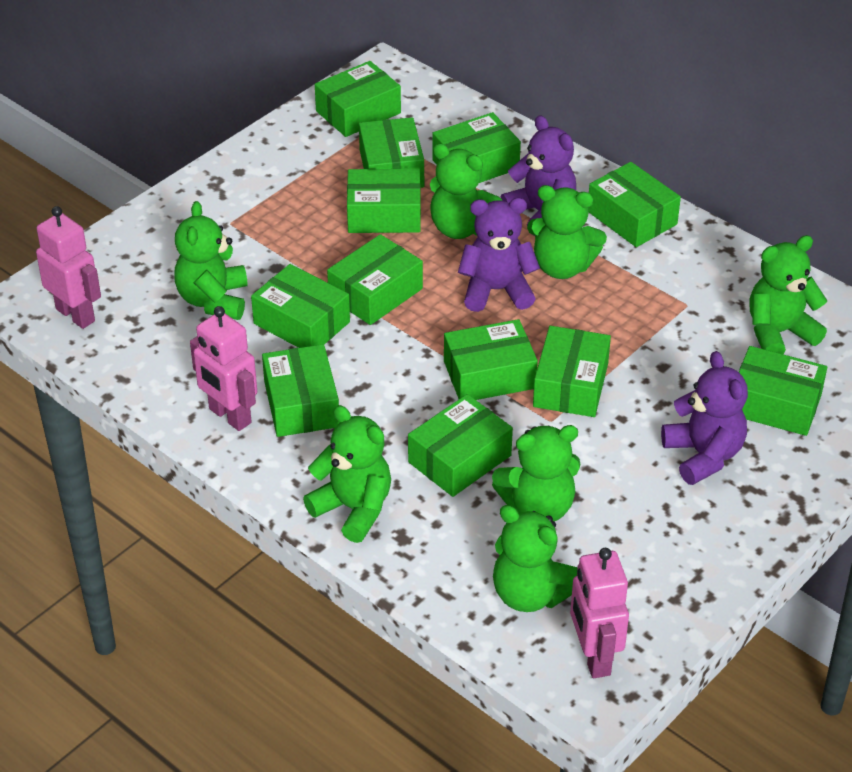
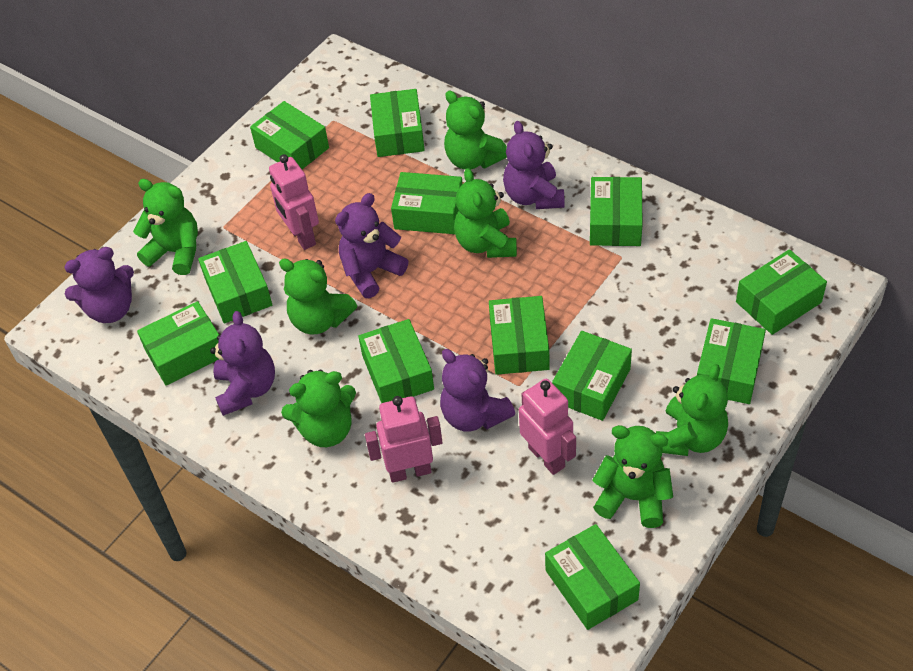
purple teddy bear: 3 -> 5

